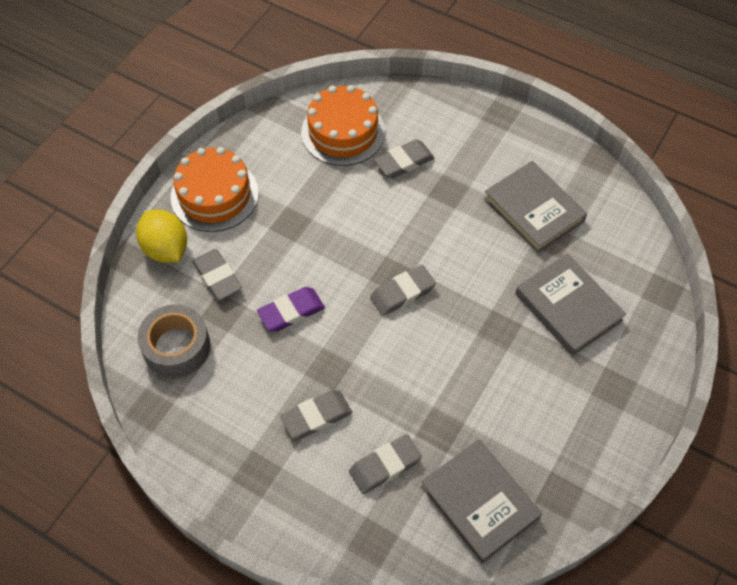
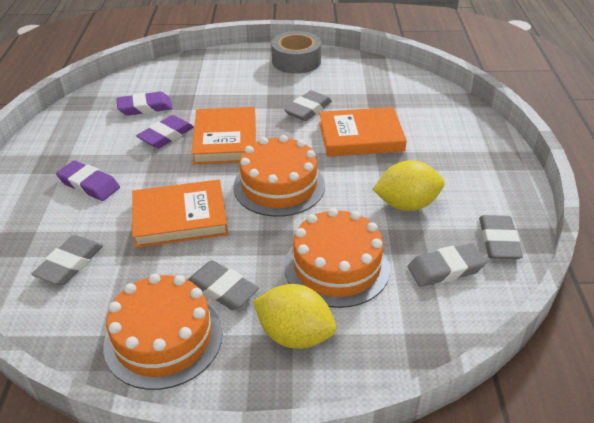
grey book: 3 -> 0
orange book: 0 -> 3
orange cake: 2 -> 3
purple eraser: 1 -> 3
yellow lemon: 1 -> 2

